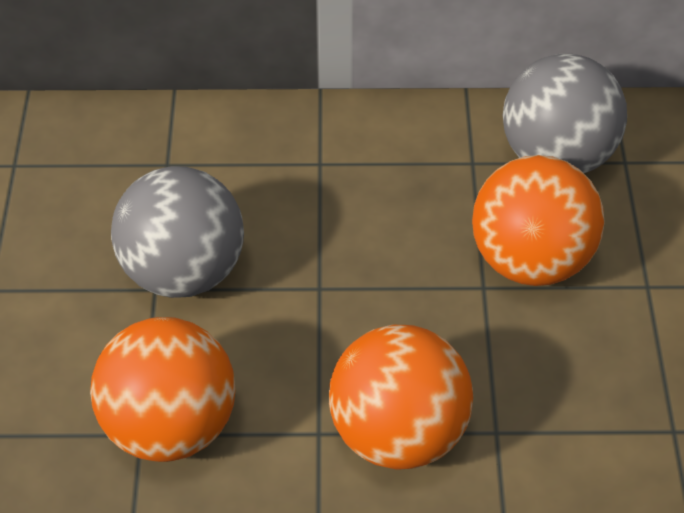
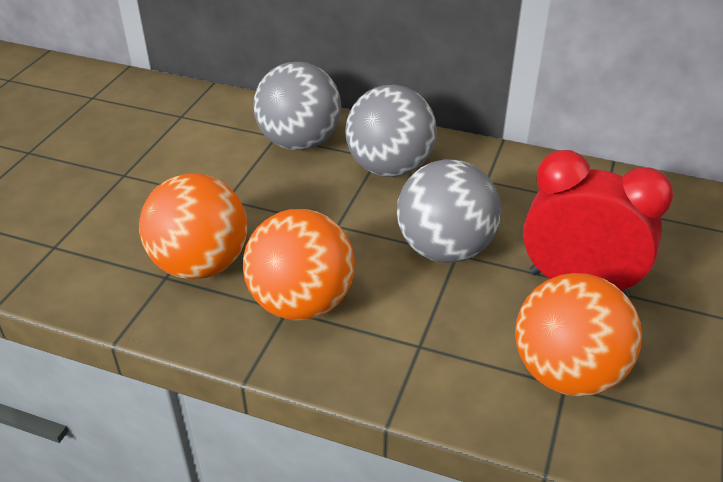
grey ball: 2 -> 3
red clock: 0 -> 1

